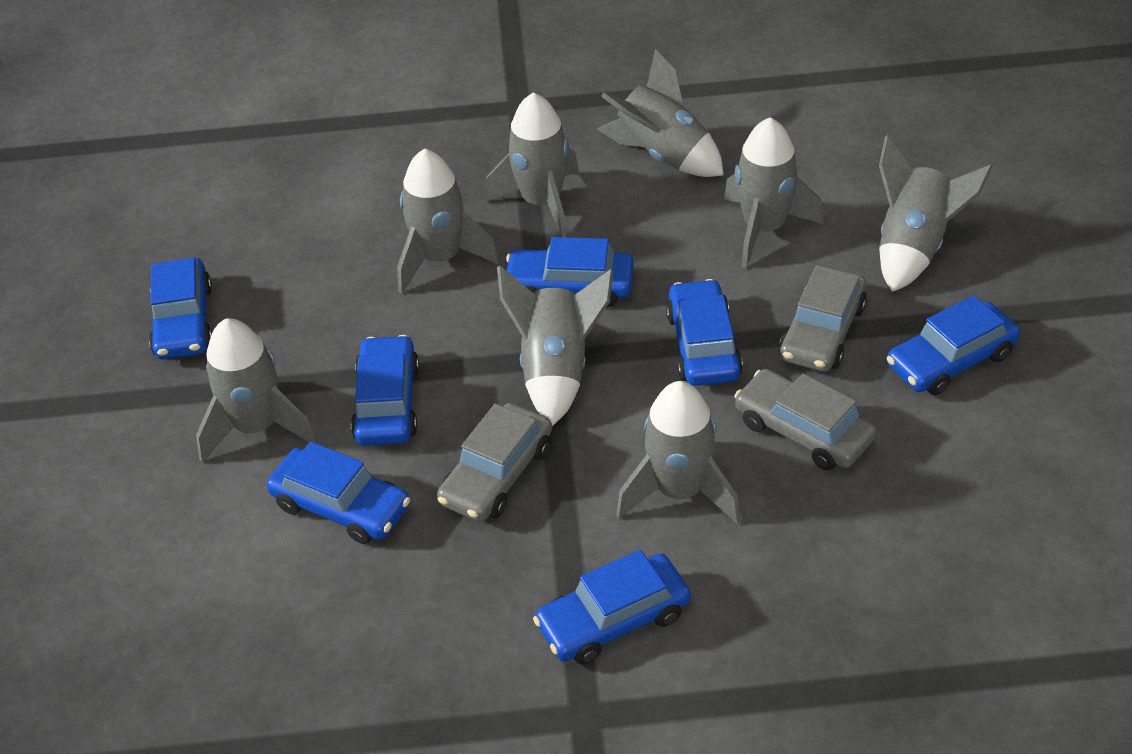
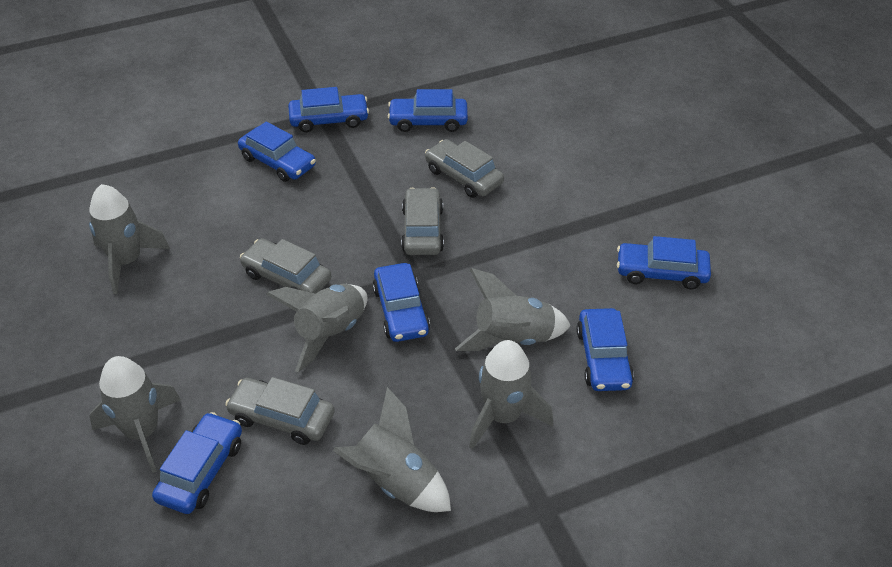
grey car: 3 -> 4
grey rocket: 8 -> 6

